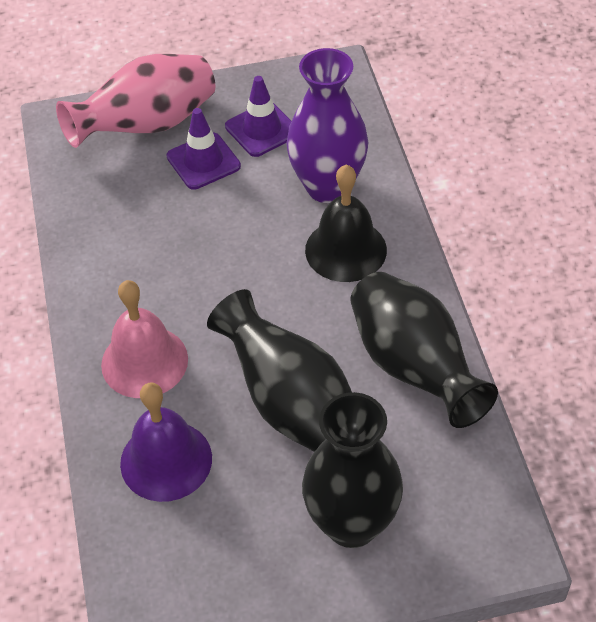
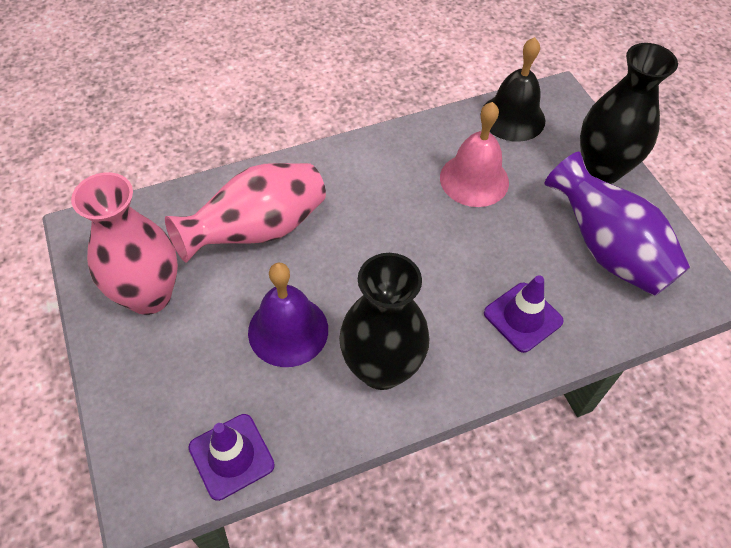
black vase: 3 -> 2
pink vase: 1 -> 2

